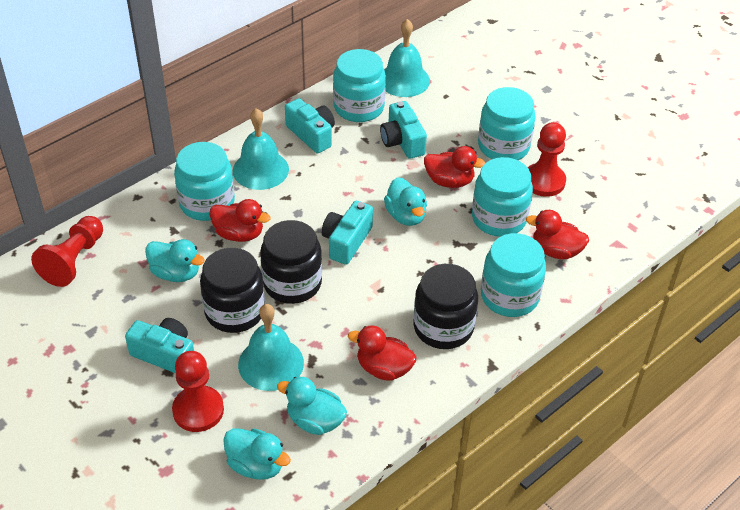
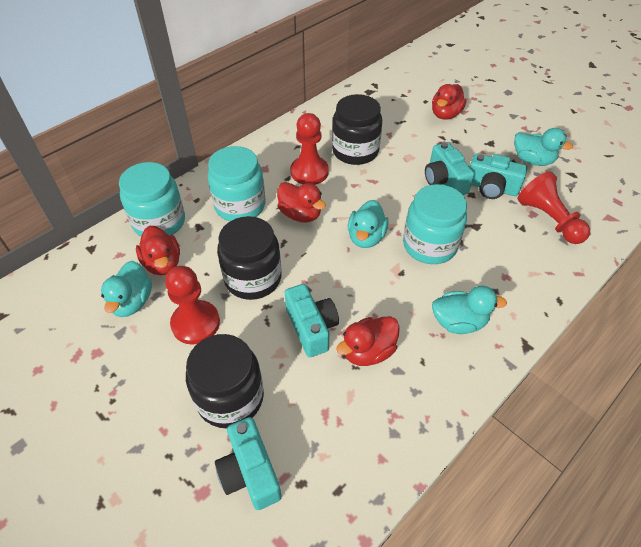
turquoise bell: 3 -> 0
turquoise jar: 5 -> 3

